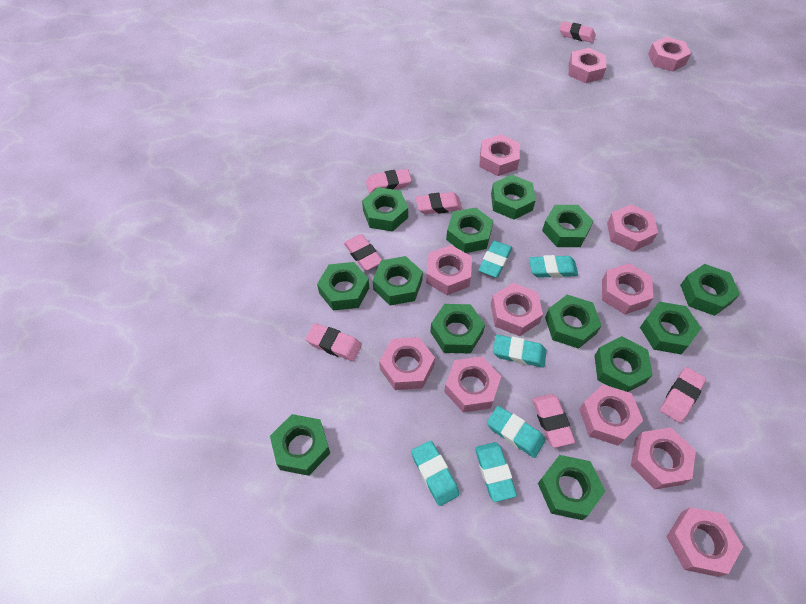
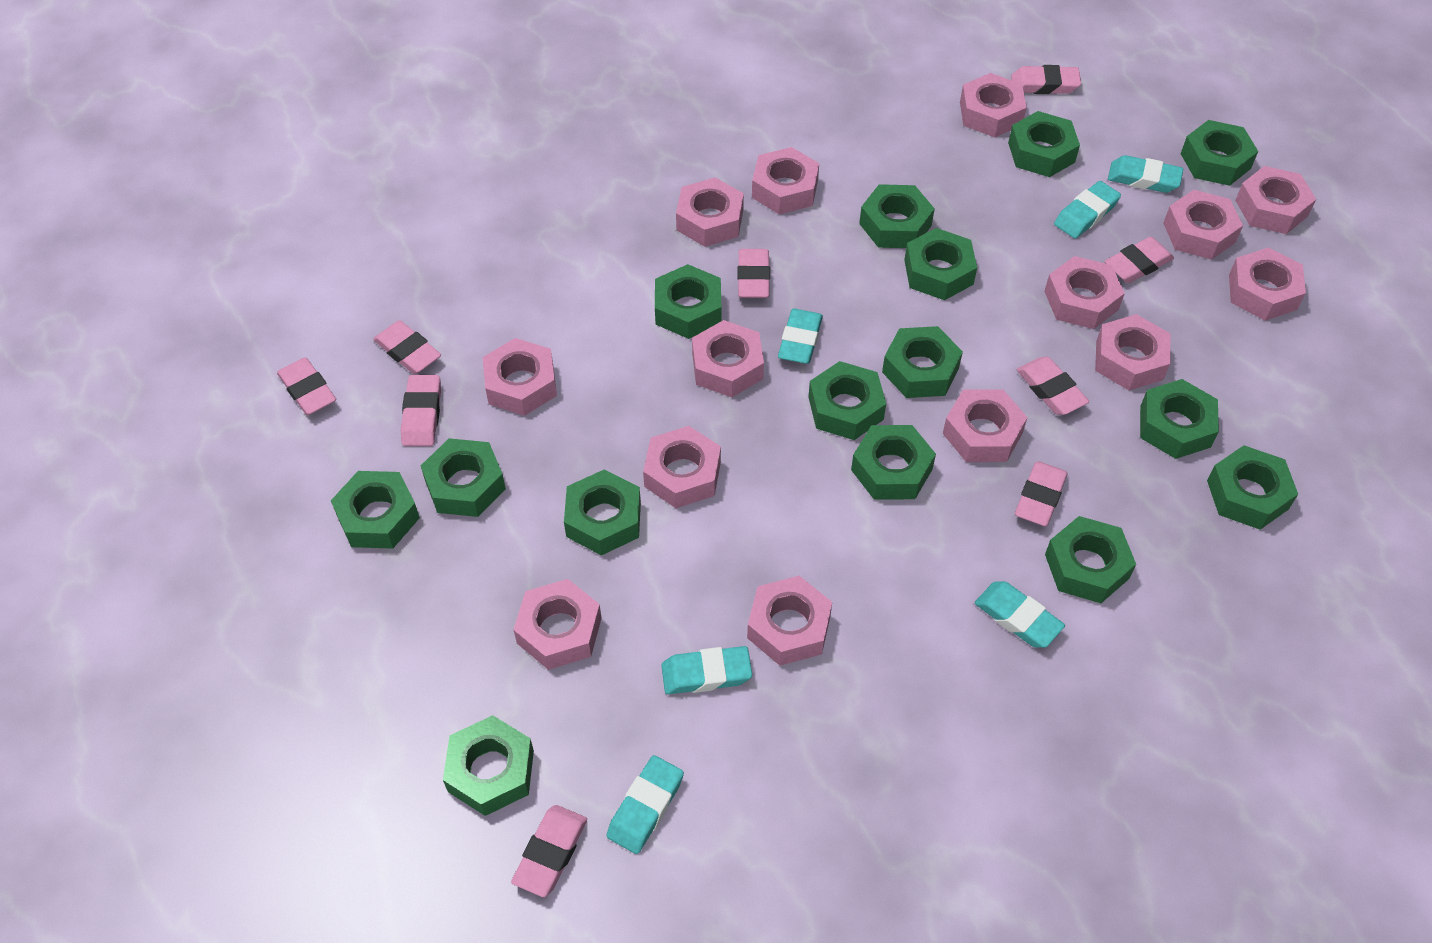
green nut: 13 -> 15
pink eraser: 7 -> 9
pink nut: 12 -> 14

